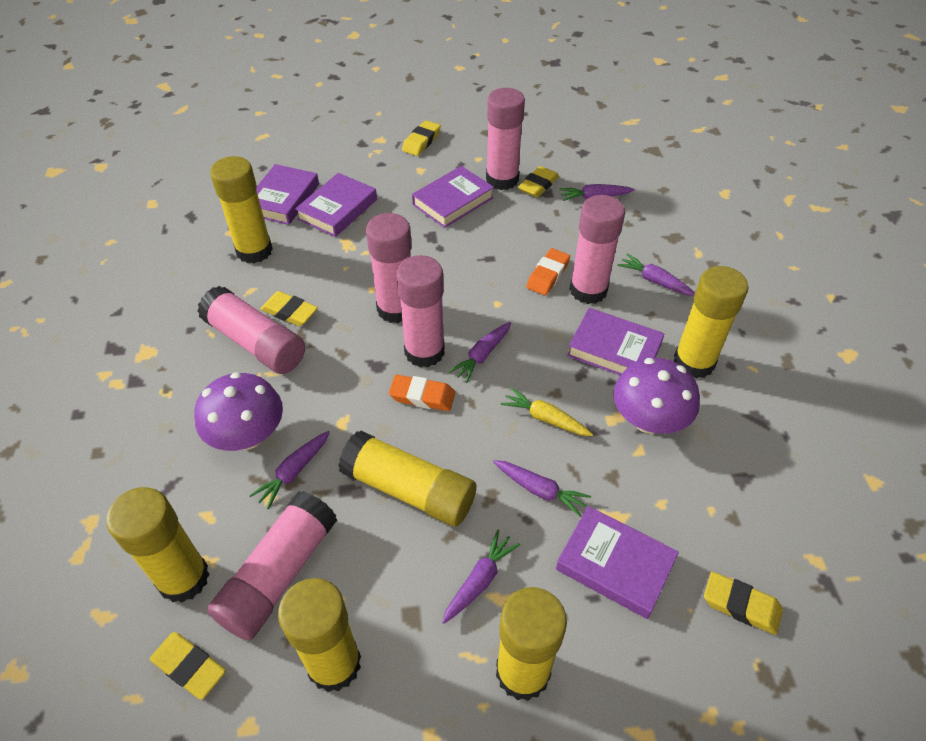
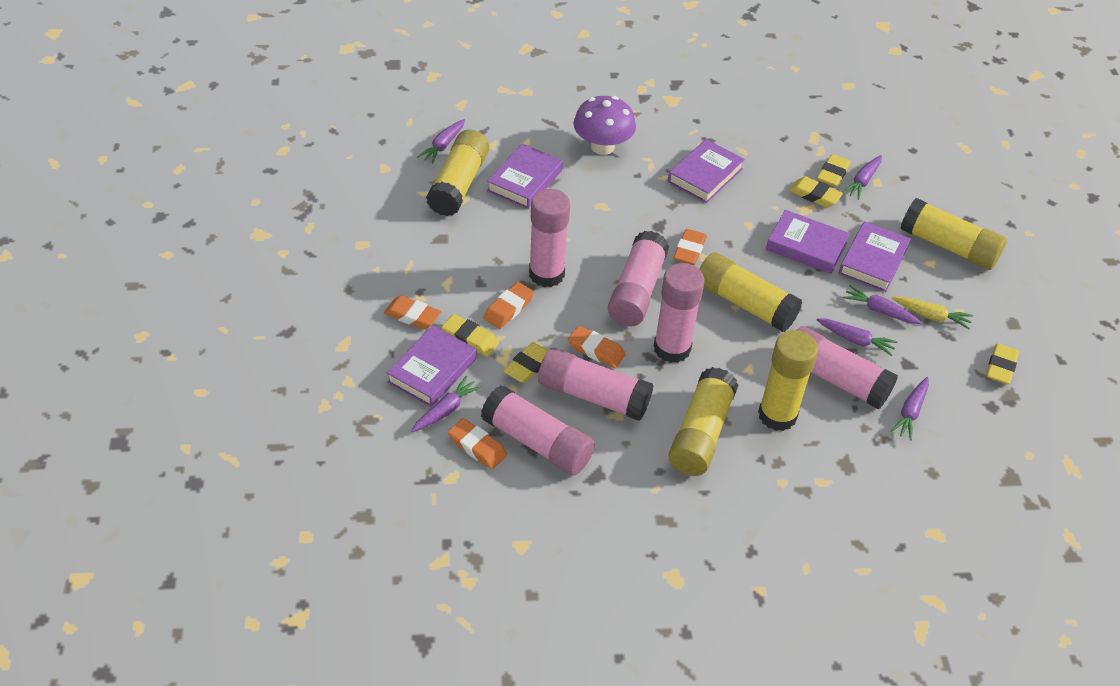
orange eraser: 2 -> 5
purple mushroom: 2 -> 1
yellow glue stick: 6 -> 5

